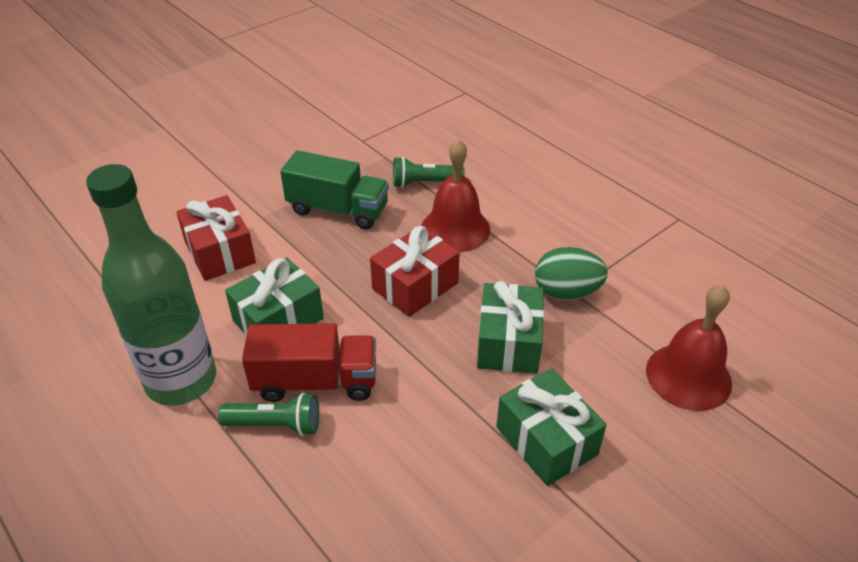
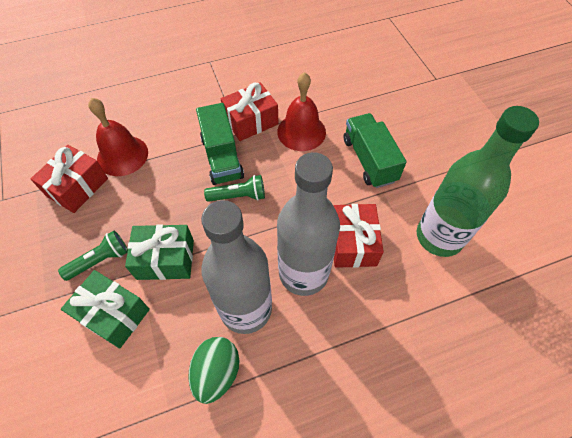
green gift: 3 -> 2
green truck: 1 -> 2
grey bottle: 0 -> 2
red gift: 2 -> 3
red truck: 1 -> 0

